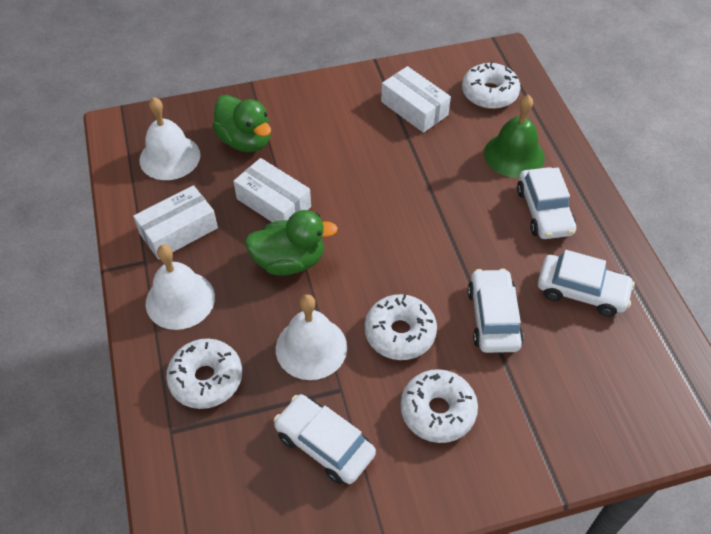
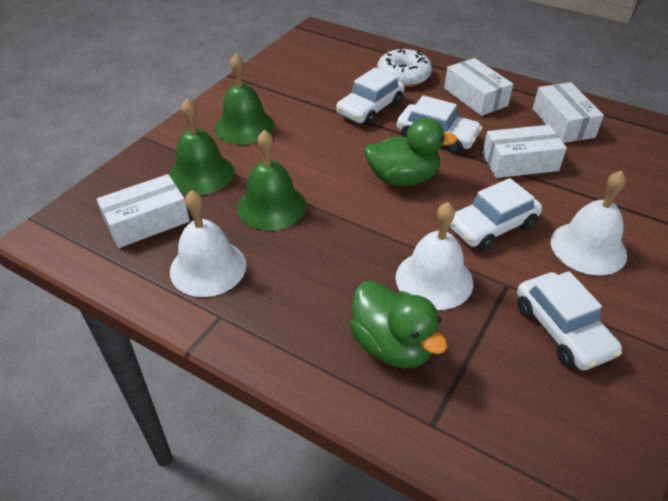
green bell: 1 -> 3
white box: 3 -> 4
white donut: 4 -> 1

